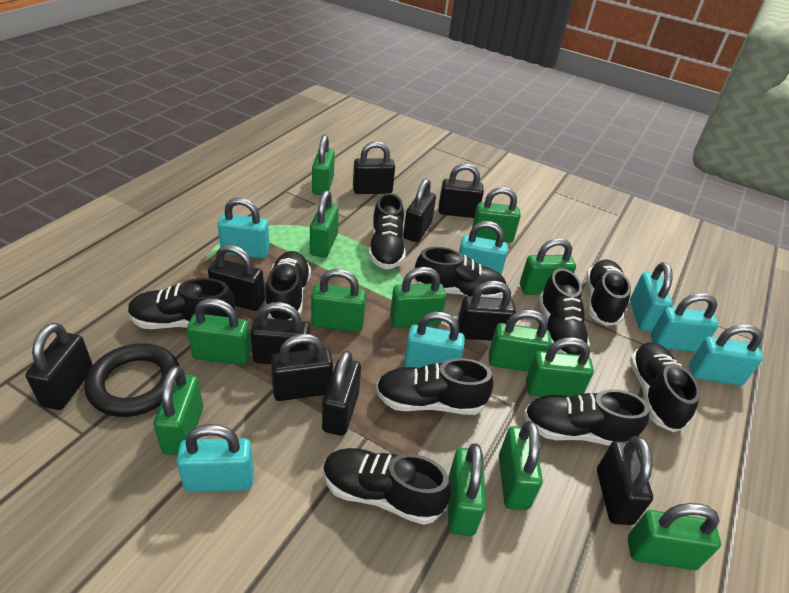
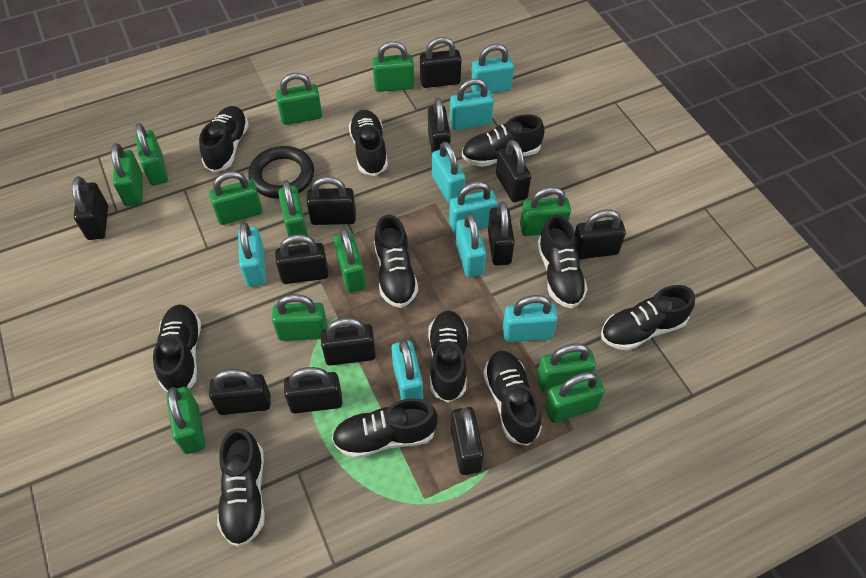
black padlock: 10 -> 12
black shoe: 10 -> 11
green padlock: 13 -> 12
turquoise padlock: 7 -> 8

